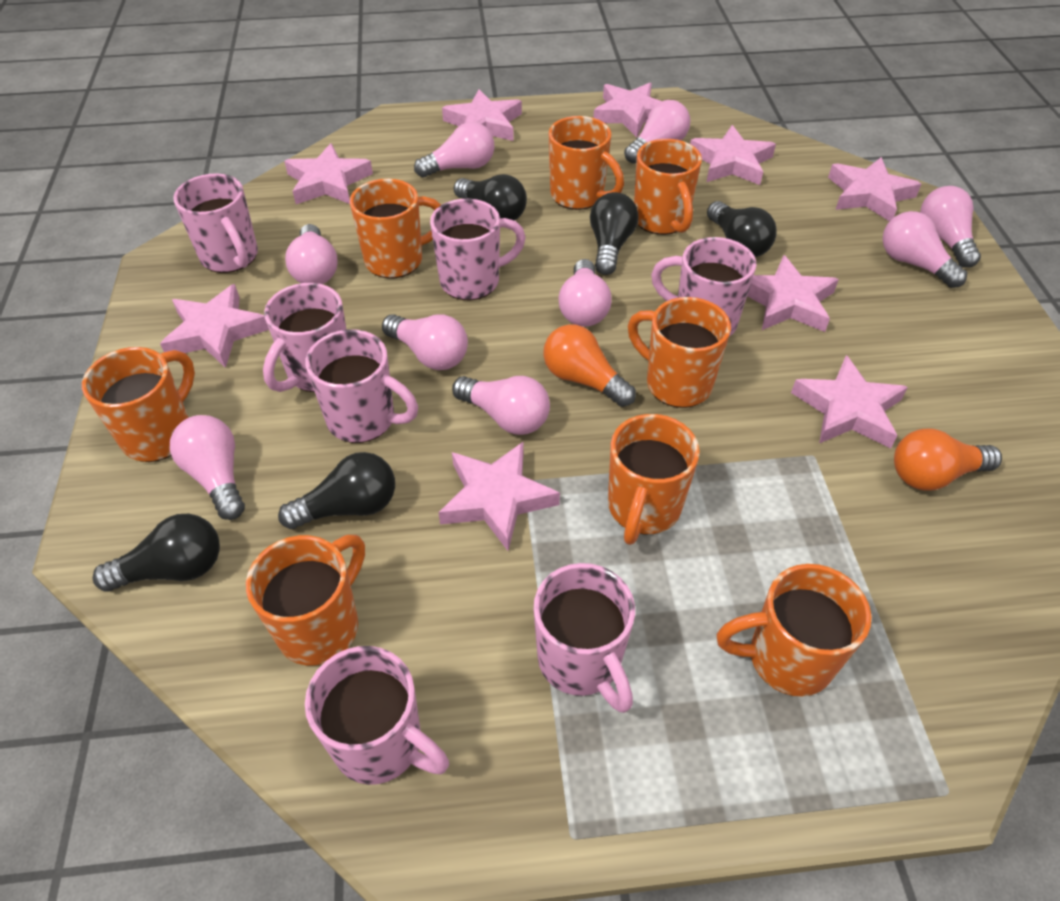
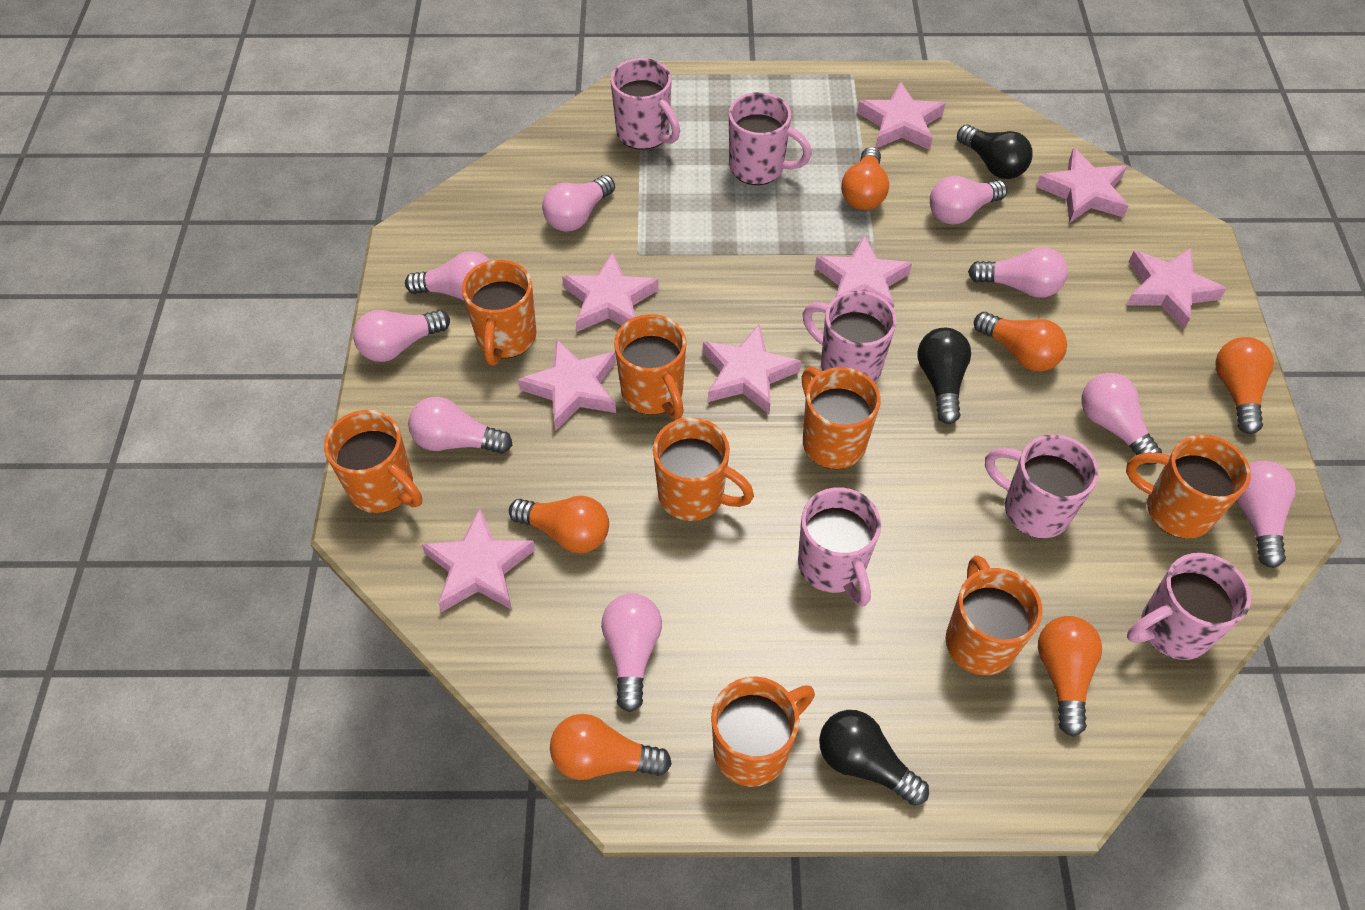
black light bulb: 5 -> 3
orange light bulb: 2 -> 6
pink mug: 7 -> 6
pink star: 9 -> 8

